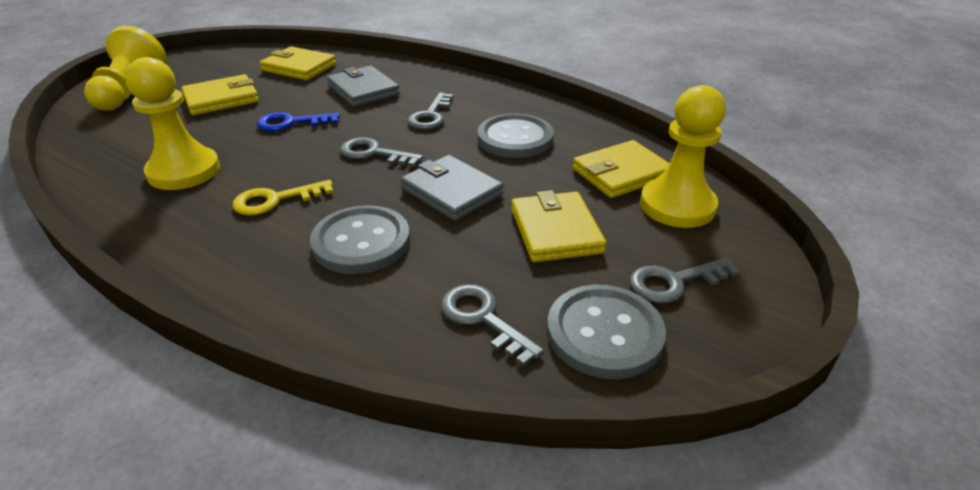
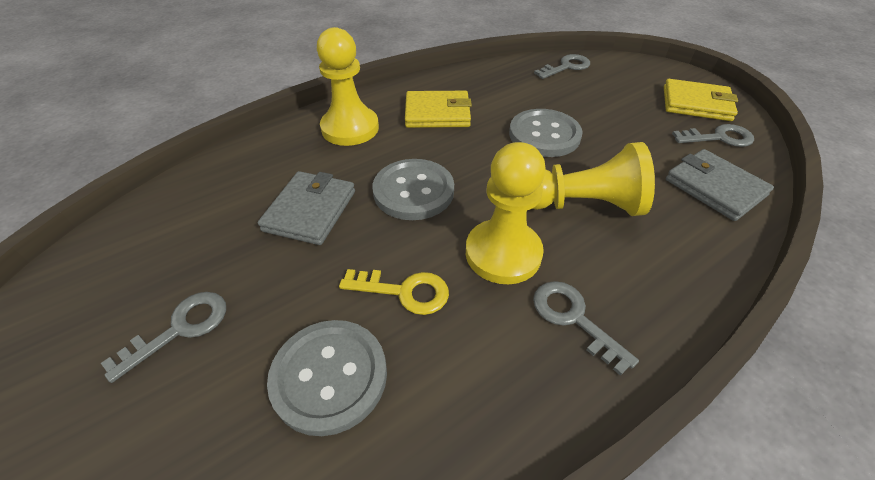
blue key: 1 -> 0
yellow wallet: 4 -> 2

